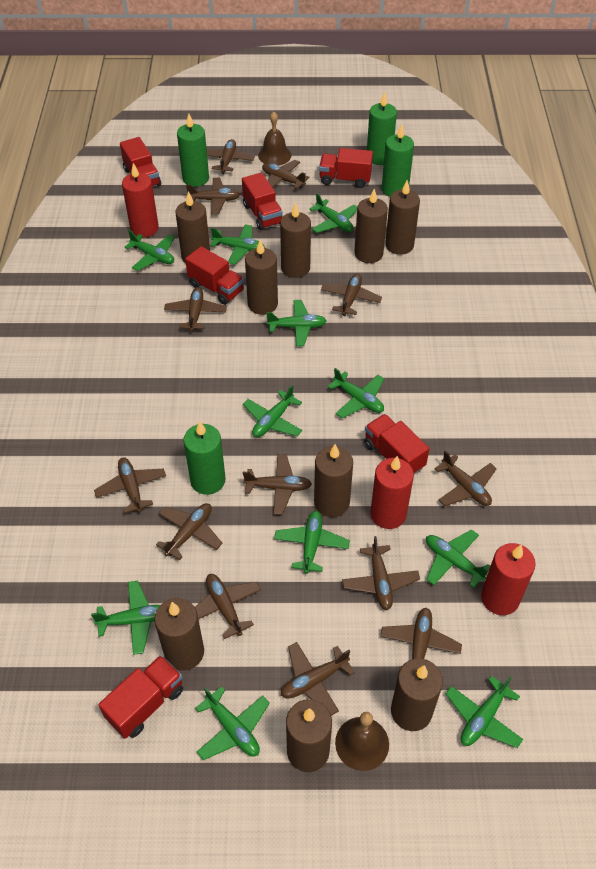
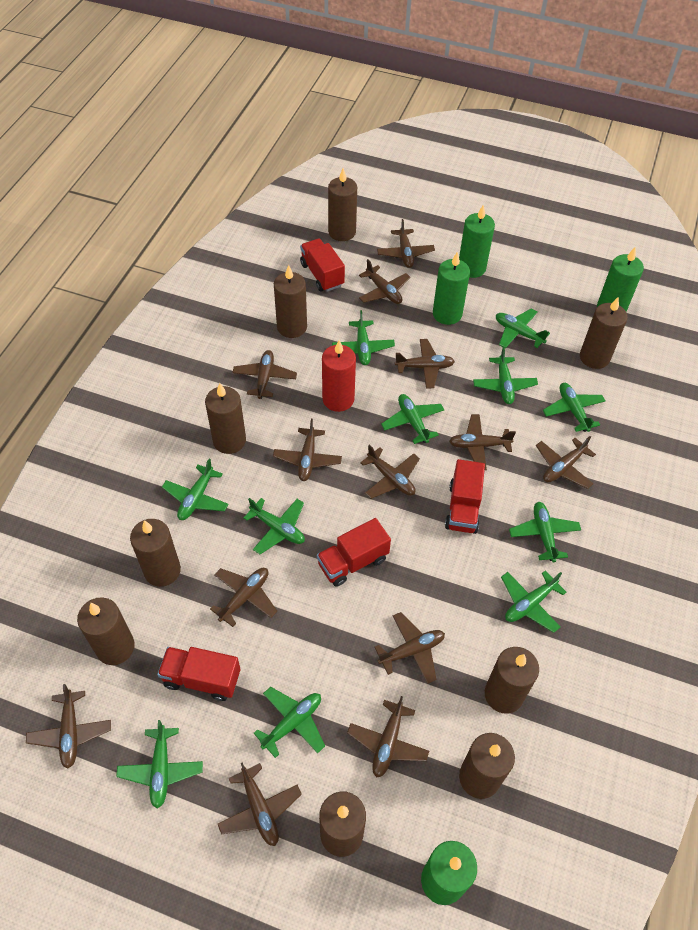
brown bell: 2 -> 0
red candle: 3 -> 1
red truck: 6 -> 4

